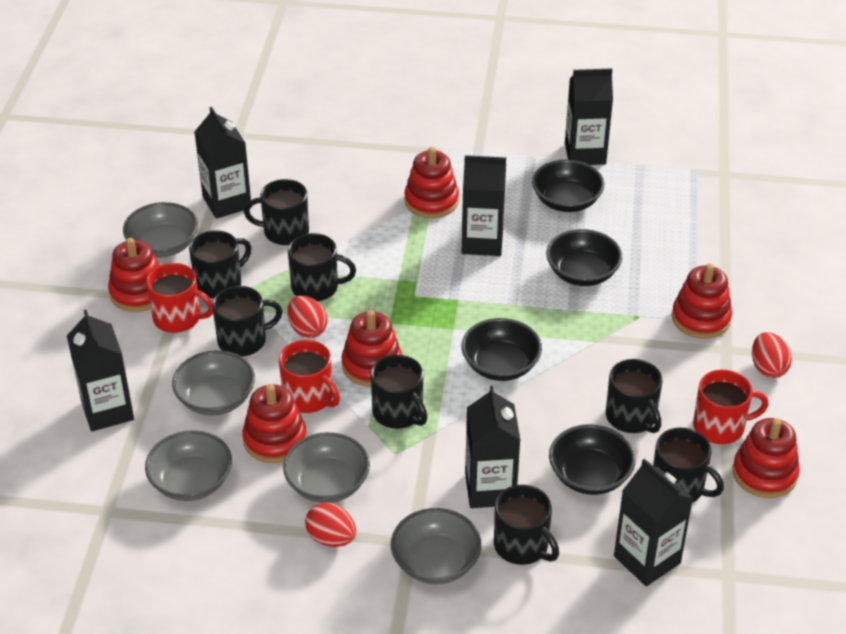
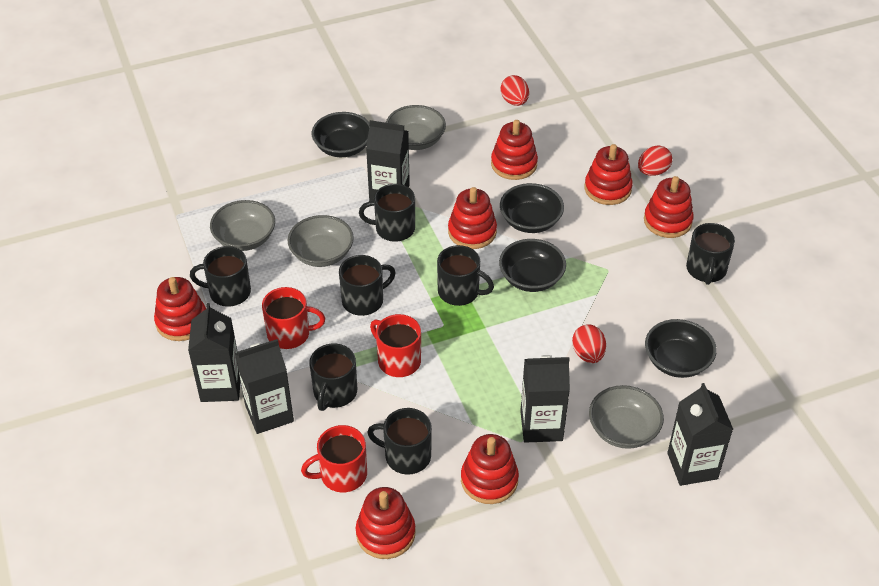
black carton: 6 -> 5
black mug: 8 -> 7
grey bowl: 5 -> 4
red stacking toy: 6 -> 7

